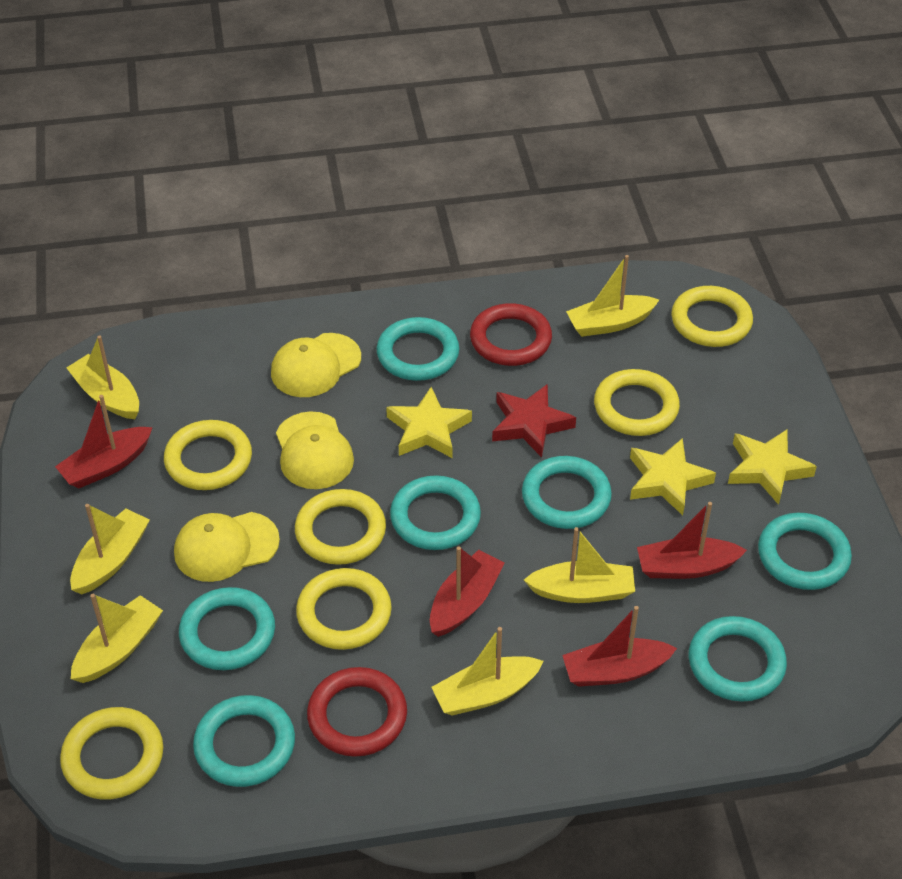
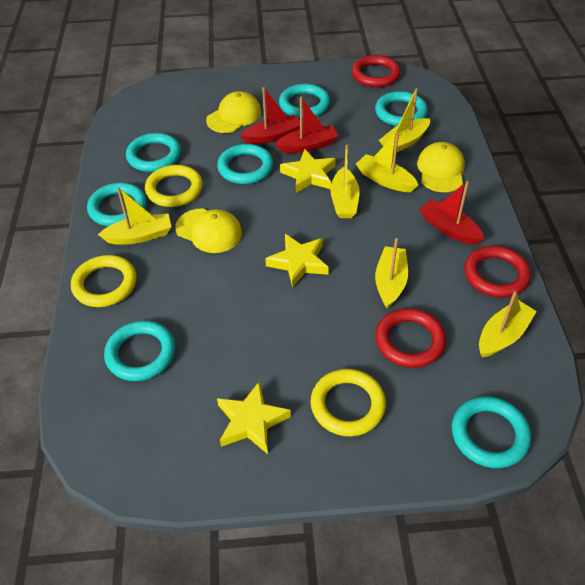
red boat: 4 -> 3
red ring: 2 -> 3
red star: 1 -> 0
yellow ring: 6 -> 3

